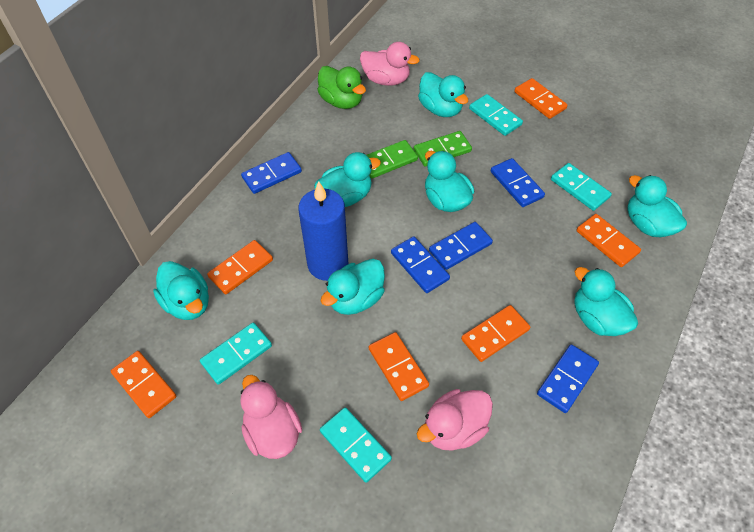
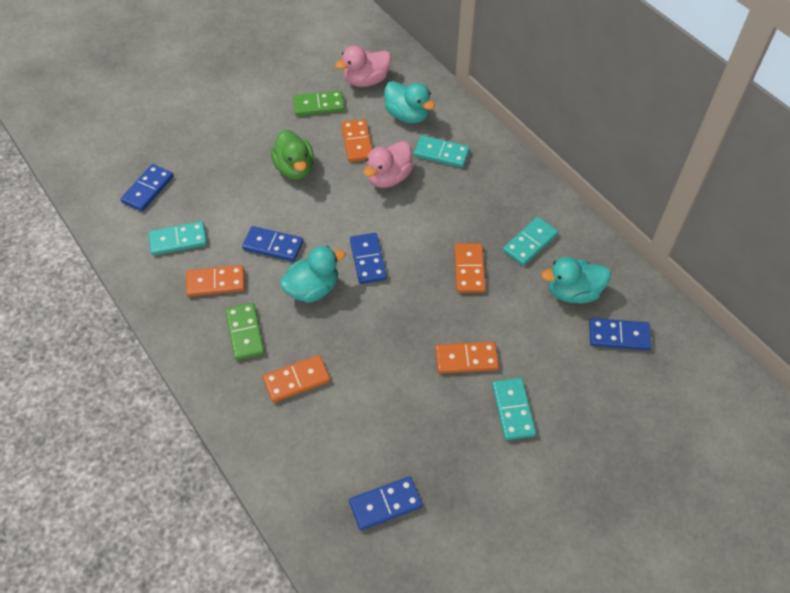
blue candle: 1 -> 0
orange domino: 6 -> 5
pink duck: 3 -> 2
turquoise duck: 7 -> 3

